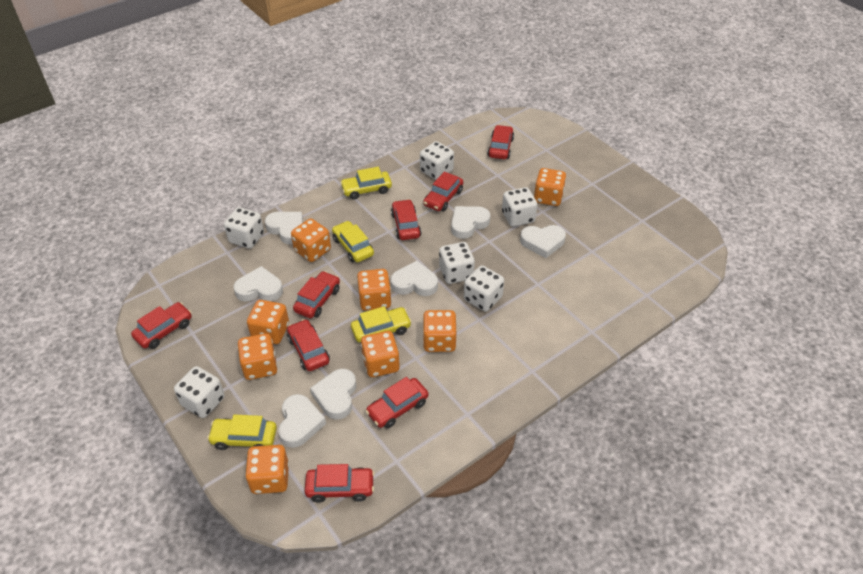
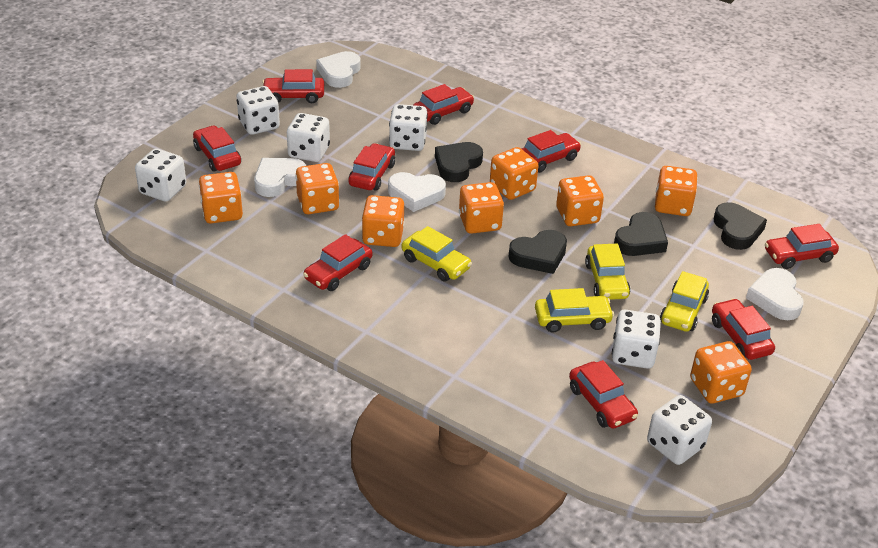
black heart: 0 -> 4
red car: 8 -> 9
white heart: 7 -> 4

